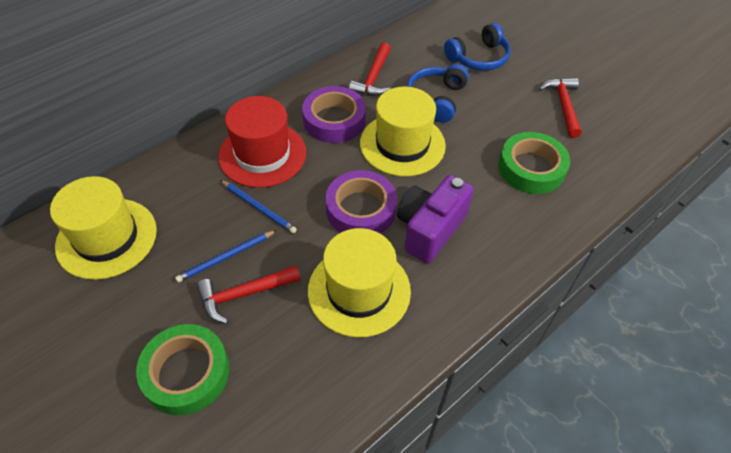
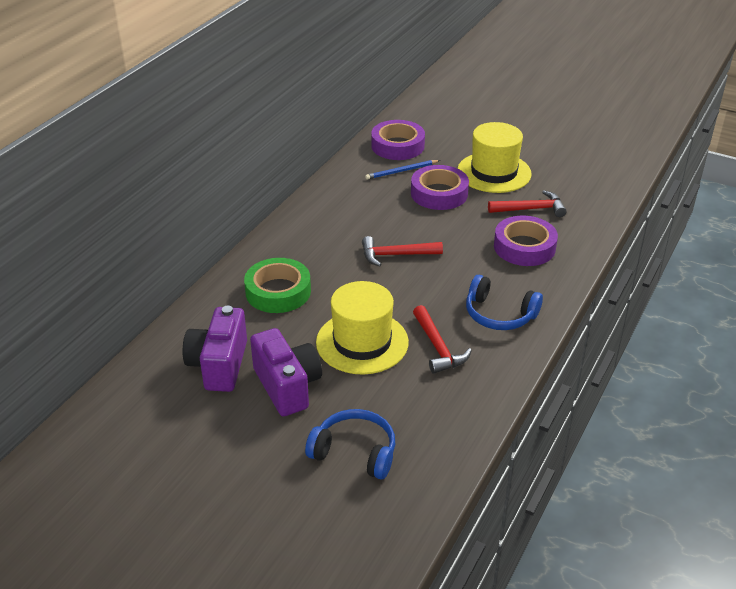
blue pencil: 2 -> 1
green tape: 2 -> 1
purple camera: 1 -> 2
purple tape: 2 -> 3
red hat: 1 -> 0
yellow hat: 3 -> 2

